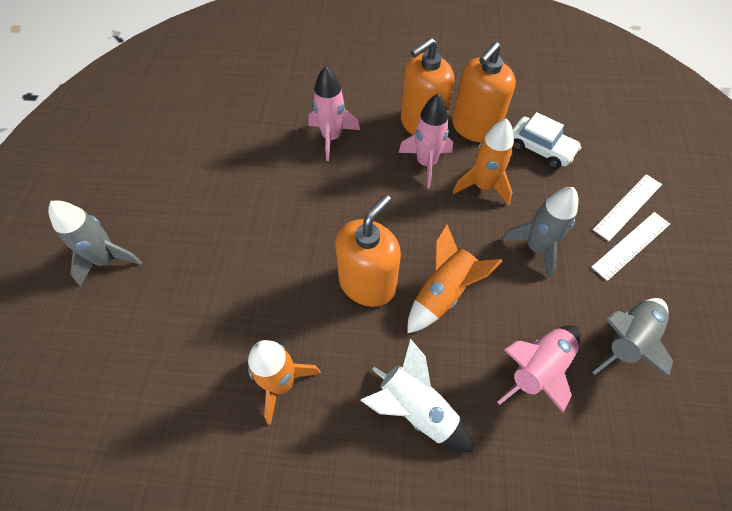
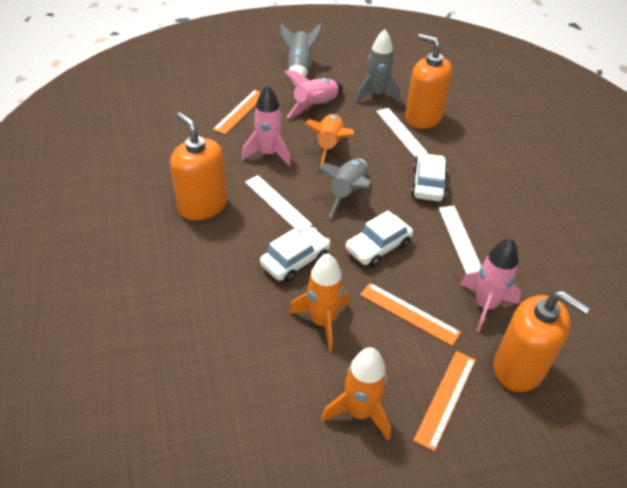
orange ruler: 0 -> 3
white car: 1 -> 3
white rocket: 1 -> 0
white ruler: 2 -> 3

